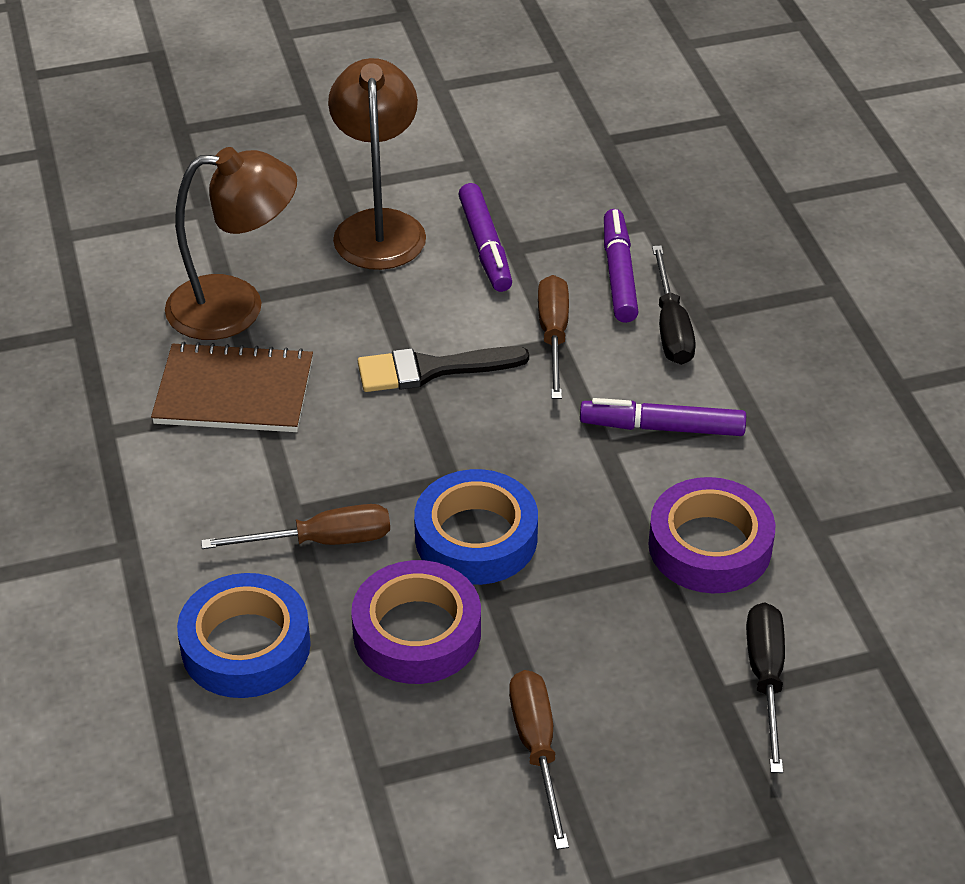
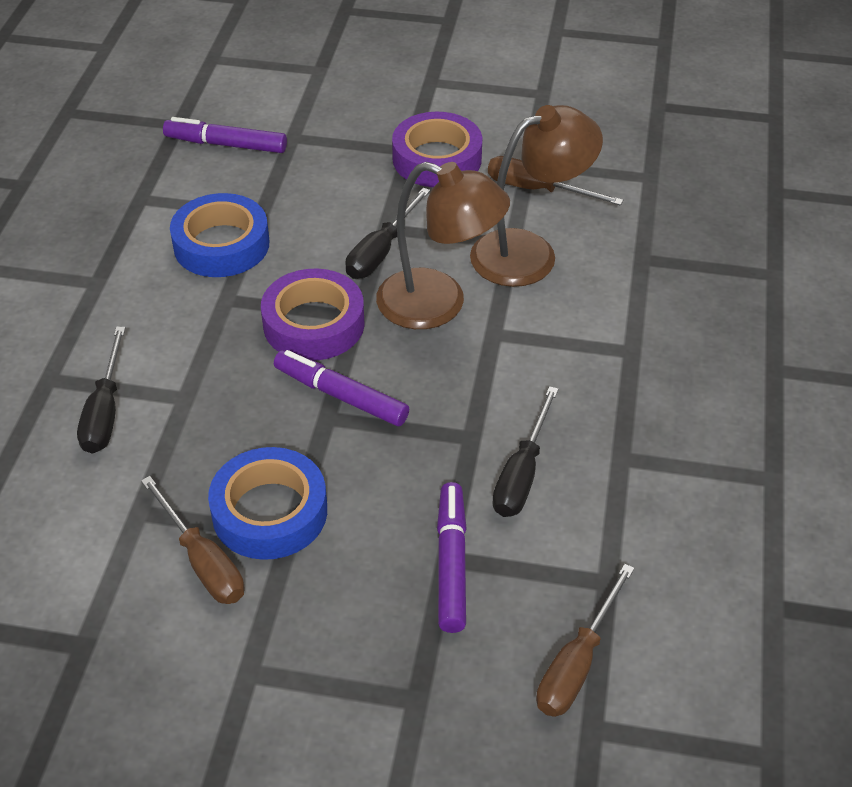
black brush: 1 -> 0
black screwdriver: 2 -> 3
brown notebook: 1 -> 0

